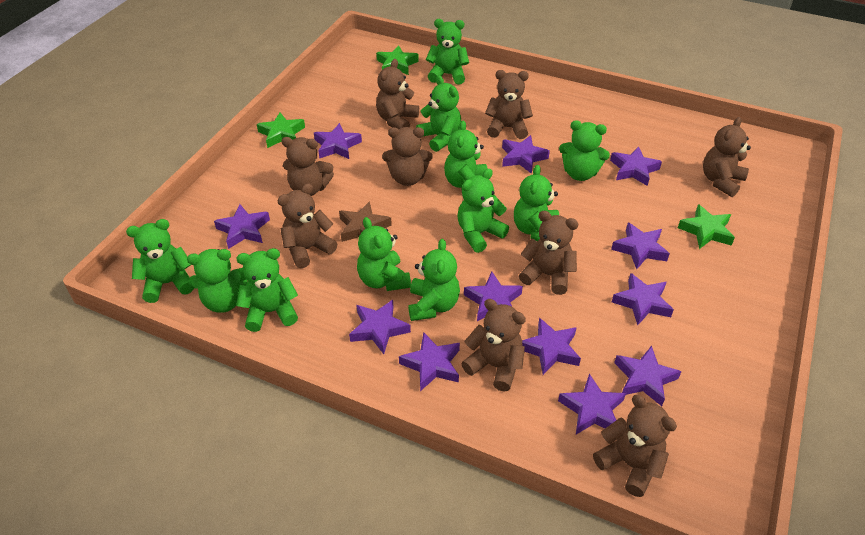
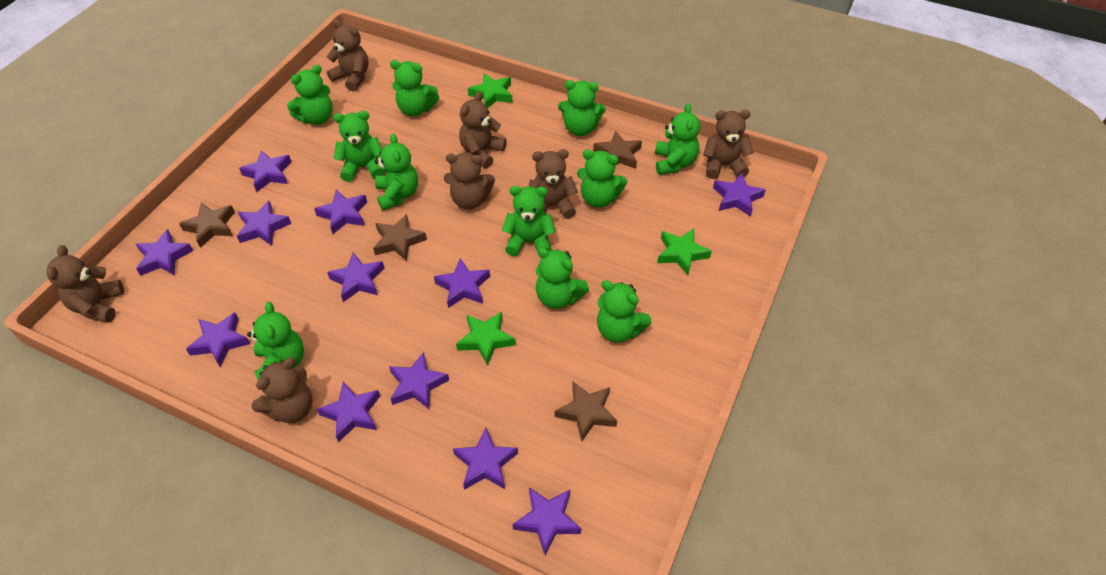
brown star: 1 -> 4
brown teddy bear: 9 -> 7

